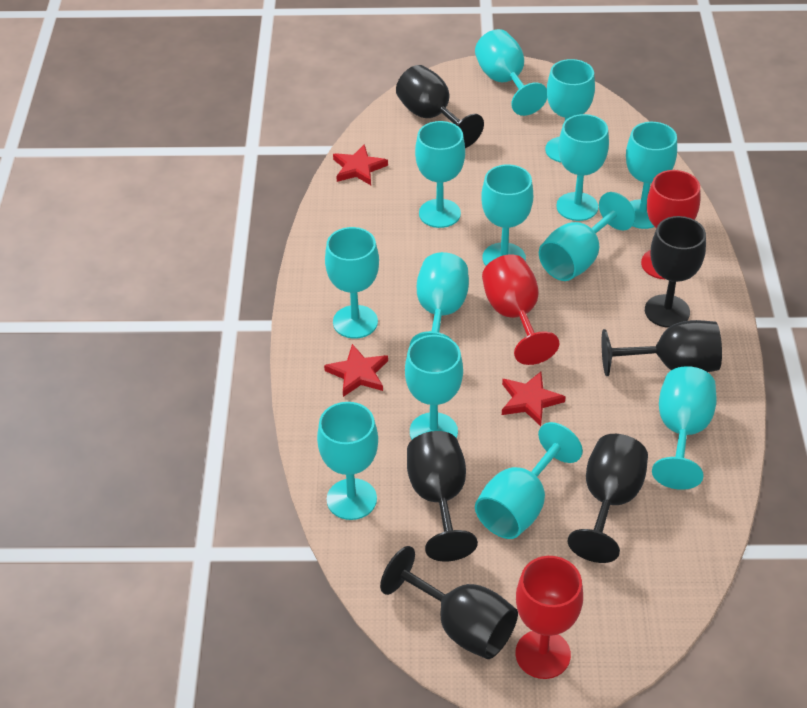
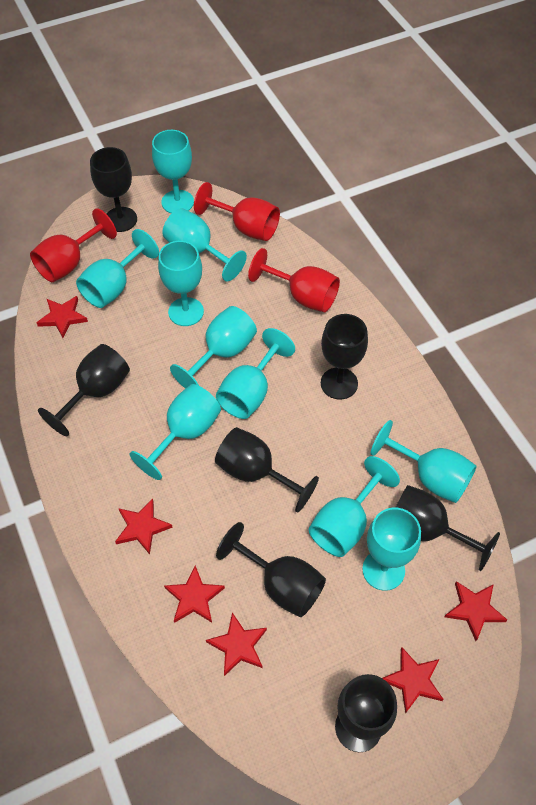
black goblet: 6 -> 7
red star: 3 -> 6
turquoise goblet: 13 -> 10

